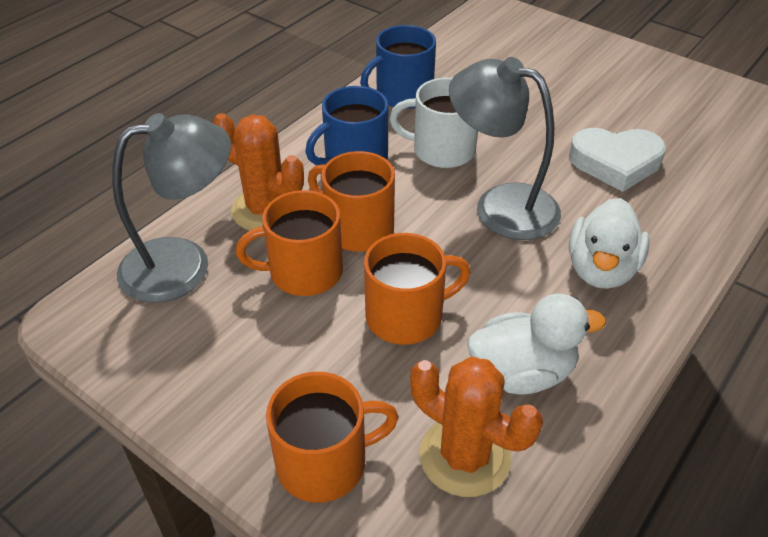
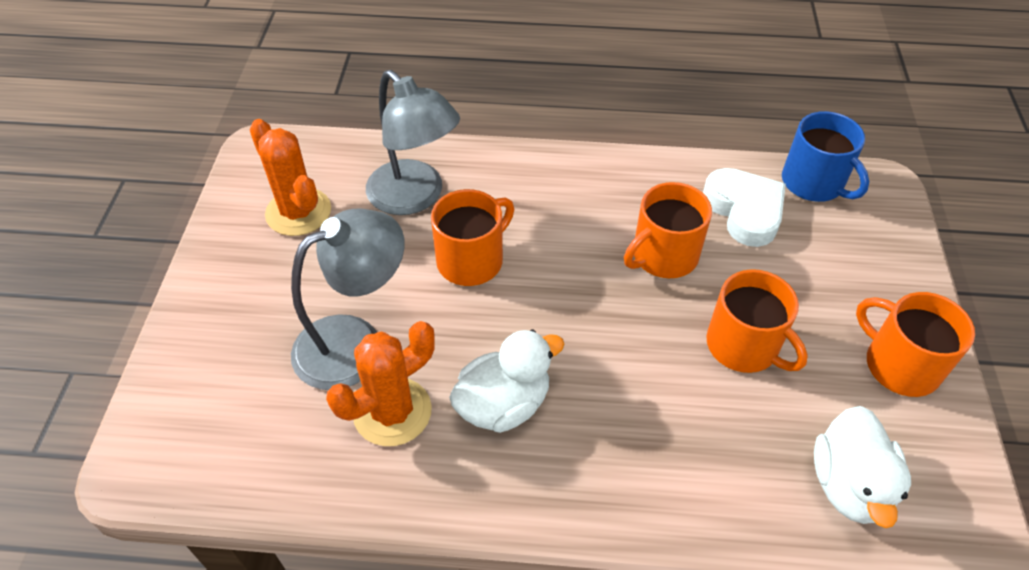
blue mug: 2 -> 1
white mug: 1 -> 0

